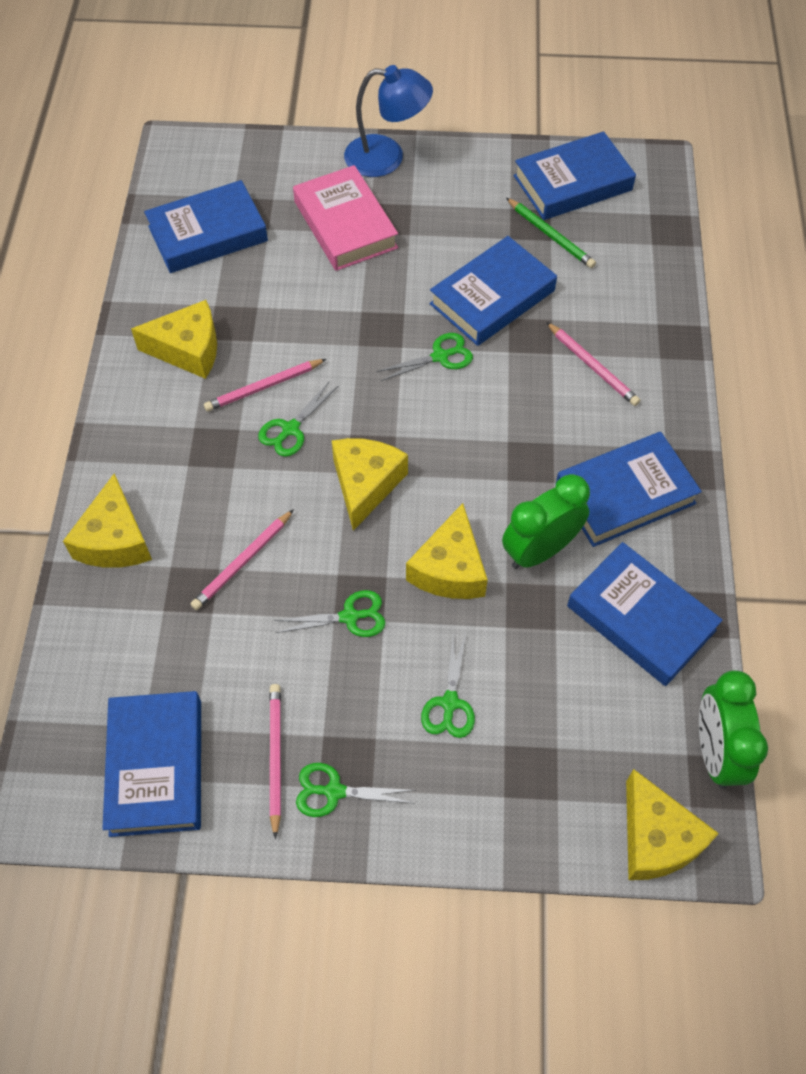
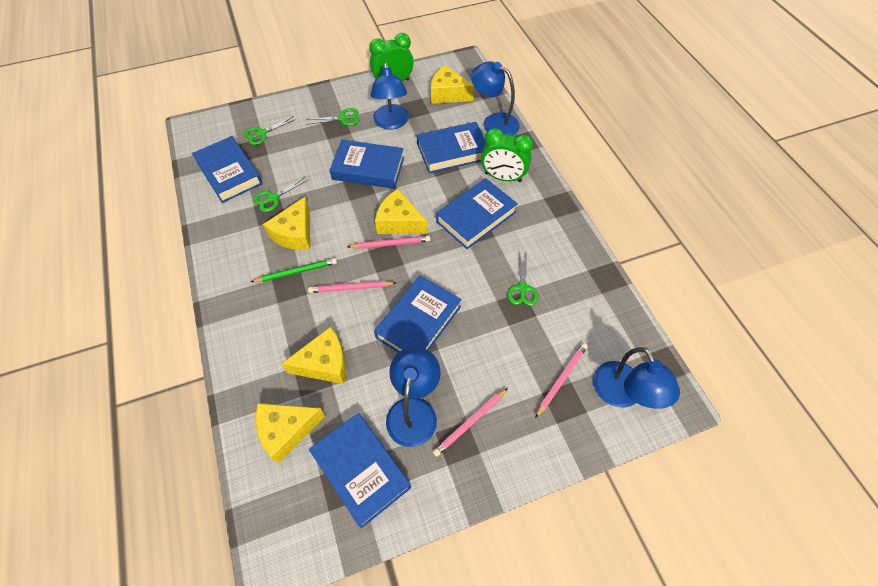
blue lamp: 1 -> 4
green scissors: 5 -> 4
pink book: 1 -> 0

